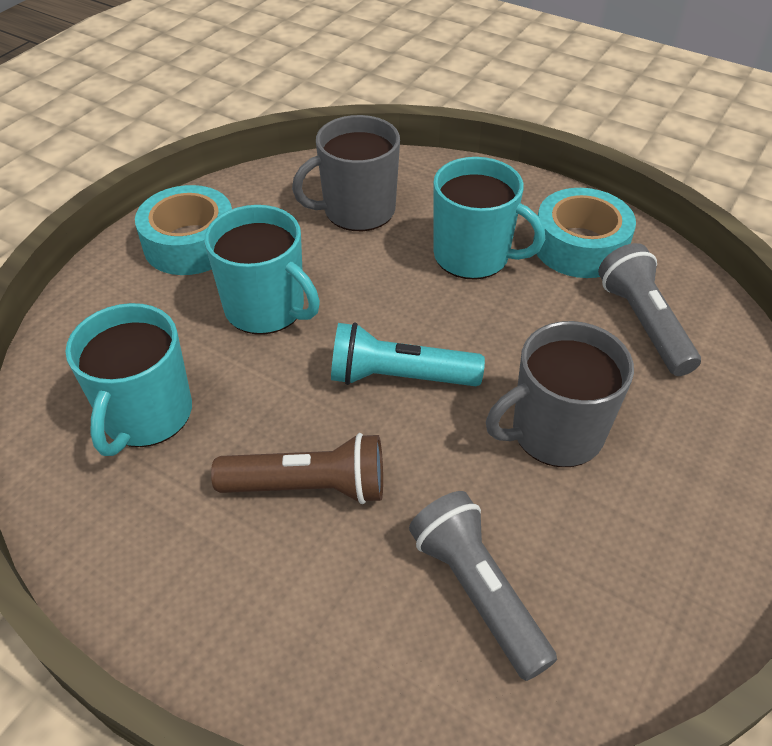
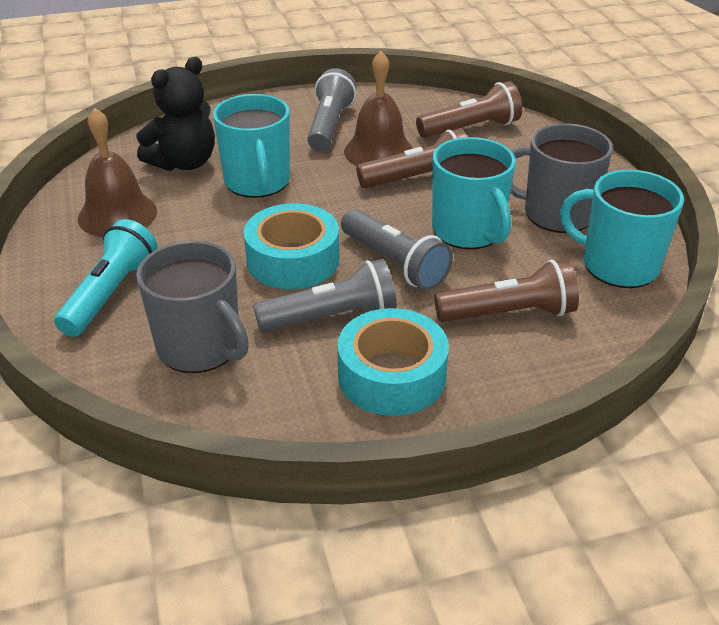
black teddy bear: 0 -> 1
brown bell: 0 -> 2
brown flashlight: 1 -> 3
grey flashlight: 2 -> 3

